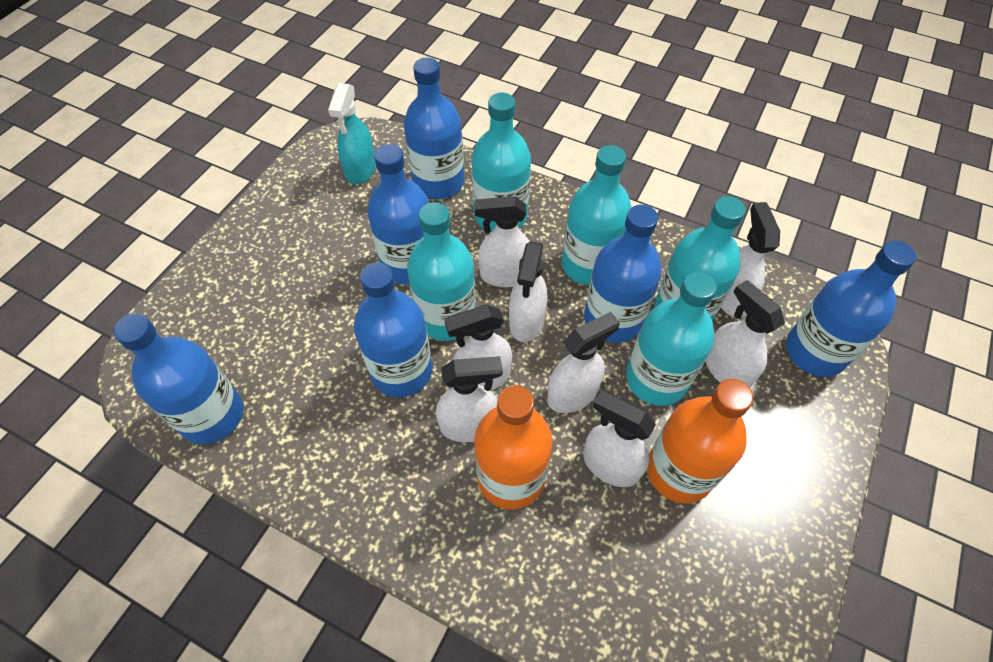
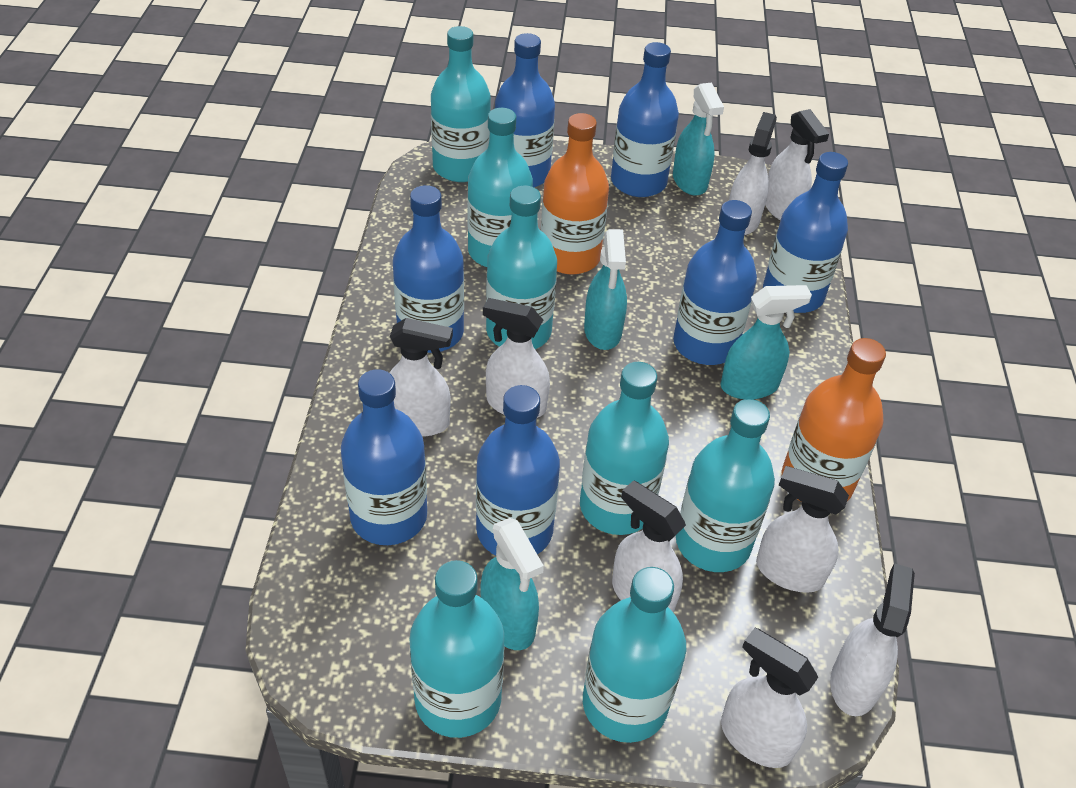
blue bottle: 6 -> 7
turquoise bottle: 5 -> 7
turquoise spray bottle: 1 -> 4

